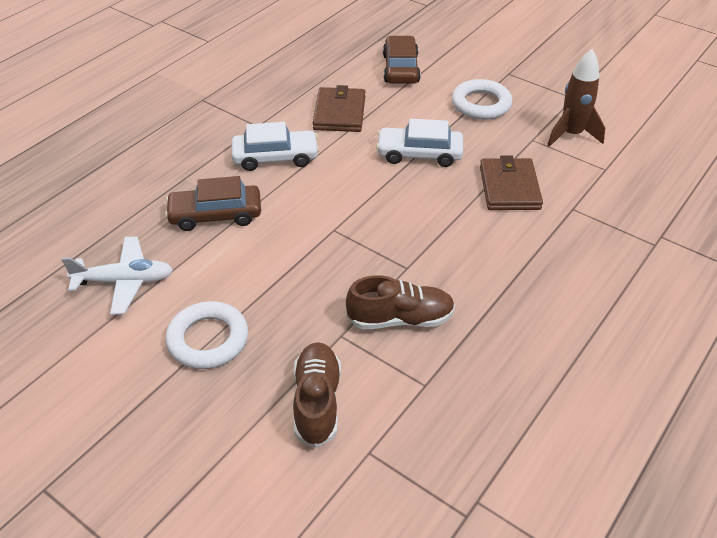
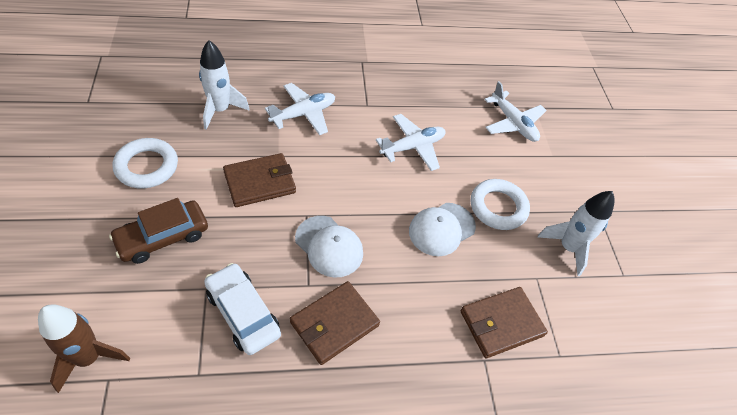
brown car: 2 -> 1
brown shoe: 2 -> 0
brown wallet: 2 -> 3
white cap: 0 -> 2
white car: 2 -> 1
white plane: 1 -> 3
white rocket: 0 -> 2

